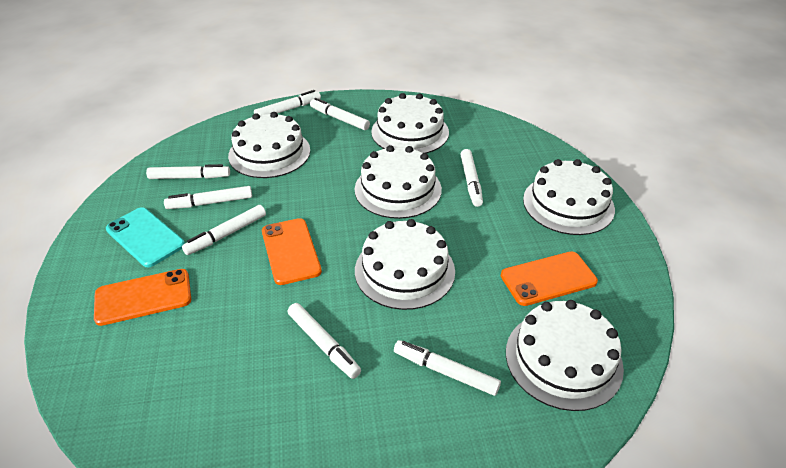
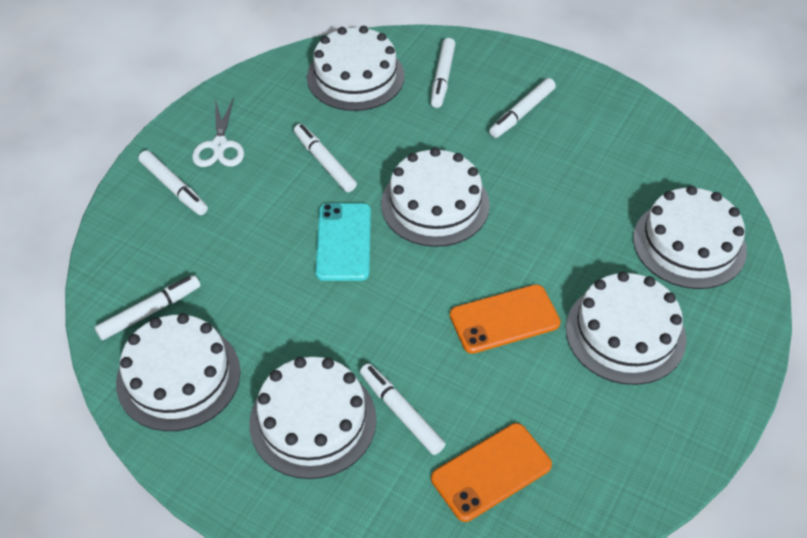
orange phone: 3 -> 2
white marker: 8 -> 6
white scissors: 0 -> 1

